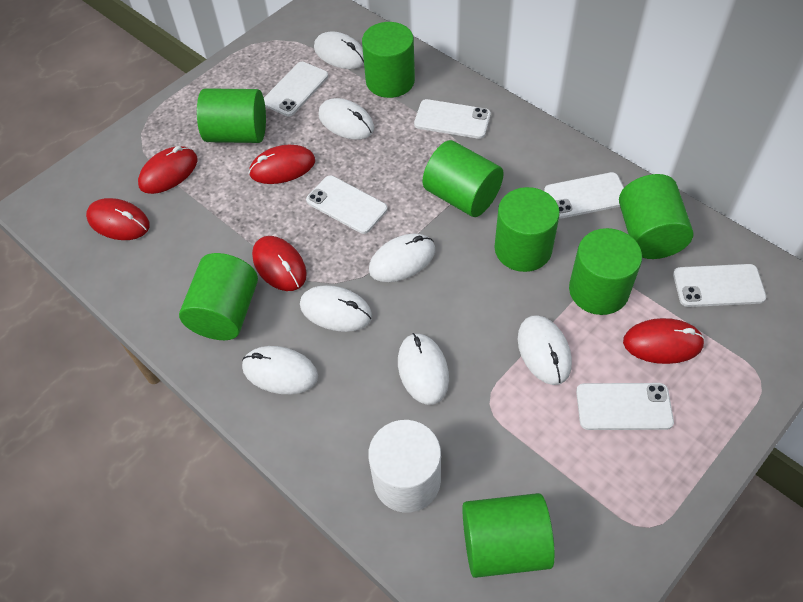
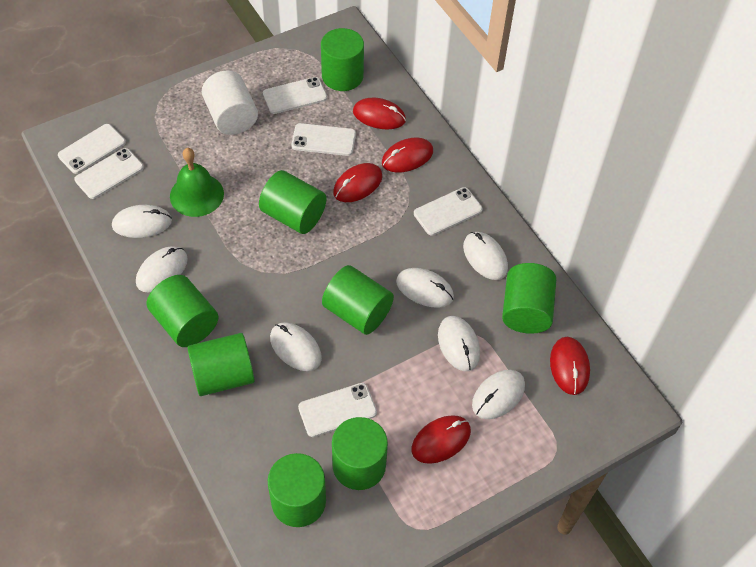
green bell: 0 -> 1

